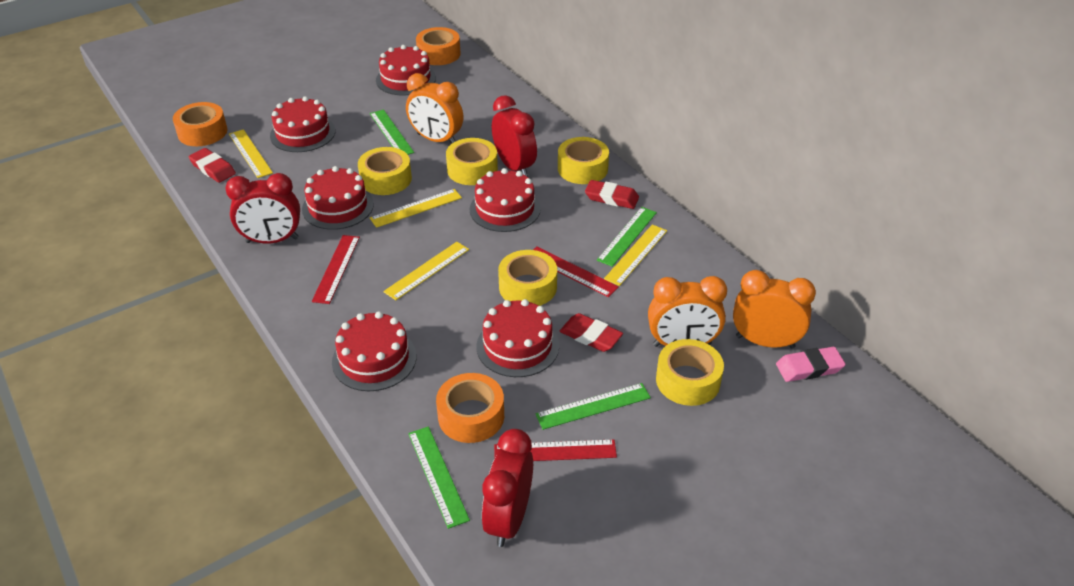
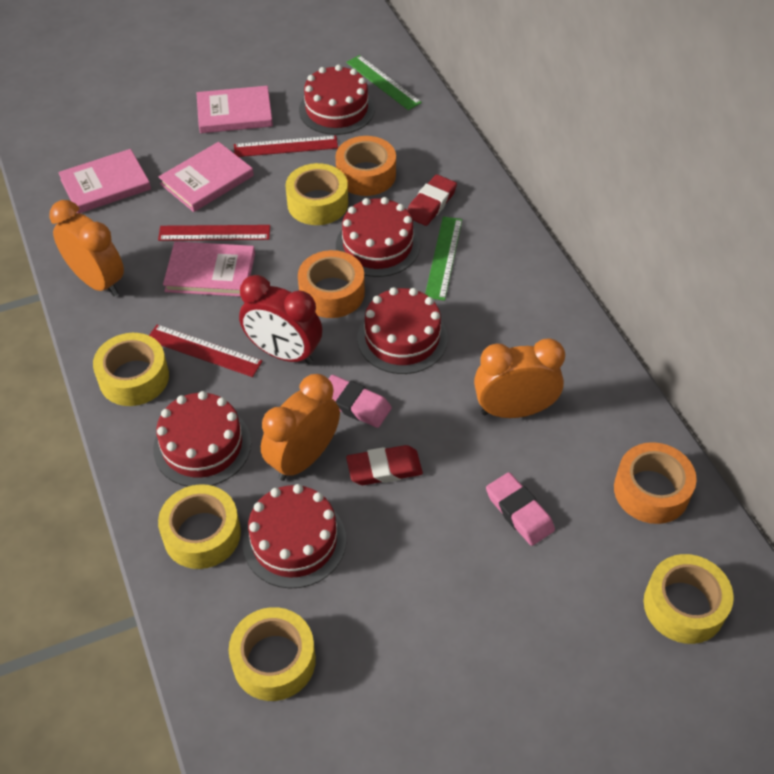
green ruler: 4 -> 2
pink book: 0 -> 4
pink eraser: 1 -> 2
red cake: 6 -> 5
red clock: 3 -> 1
red eraser: 3 -> 2
yellow ruler: 4 -> 0

